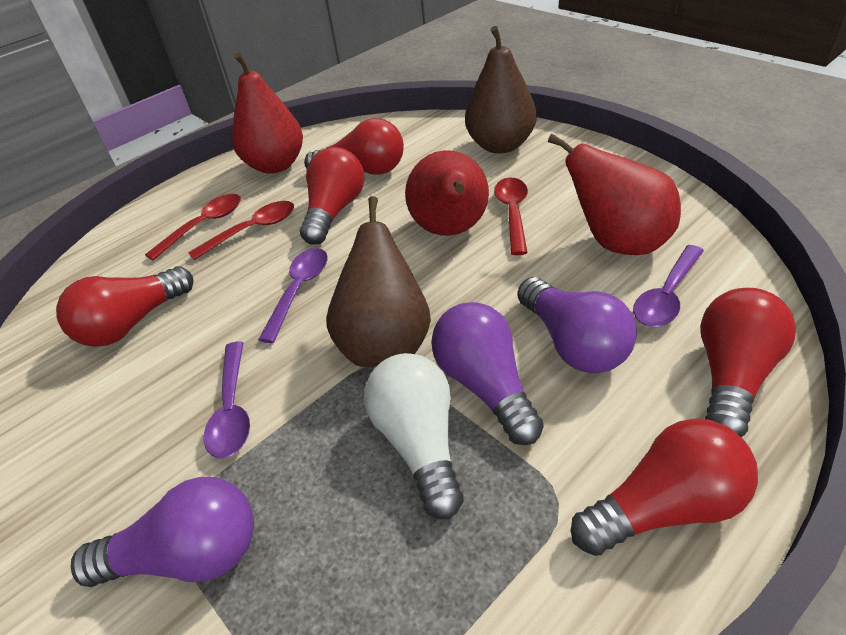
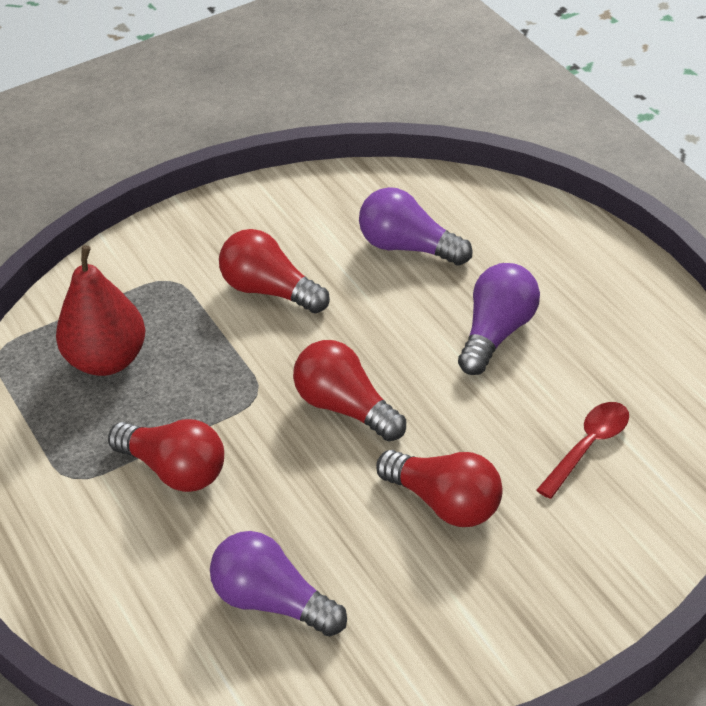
brown pear: 2 -> 0
purple spoon: 3 -> 0
red light bulb: 5 -> 4
red pear: 3 -> 1
red spoon: 3 -> 1
white light bulb: 1 -> 0

